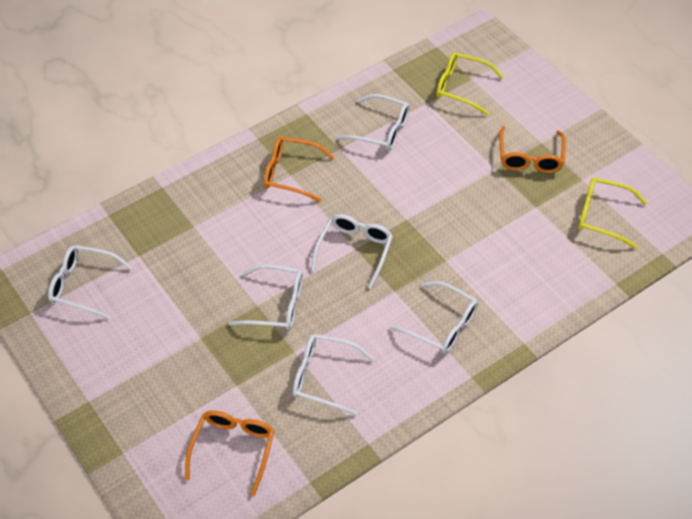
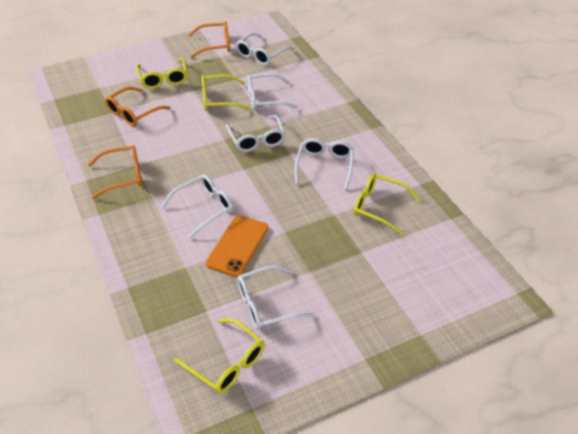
orange phone: 0 -> 1
yellow glasses: 2 -> 4

